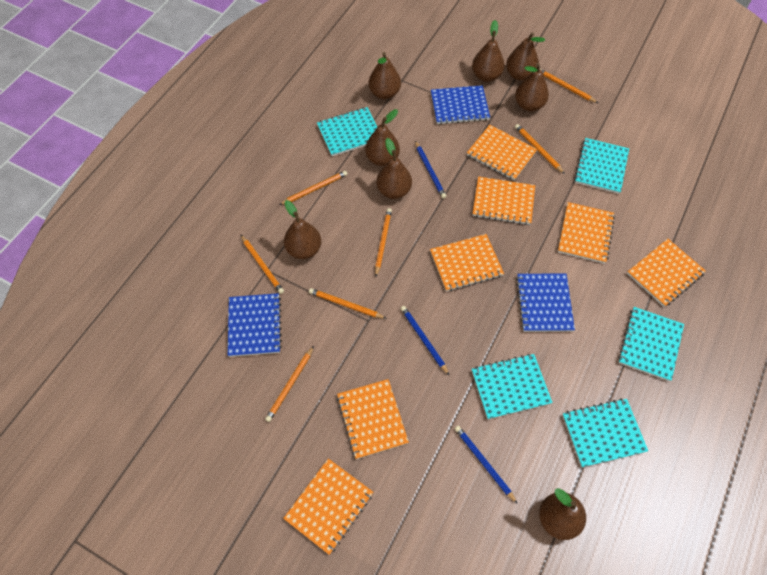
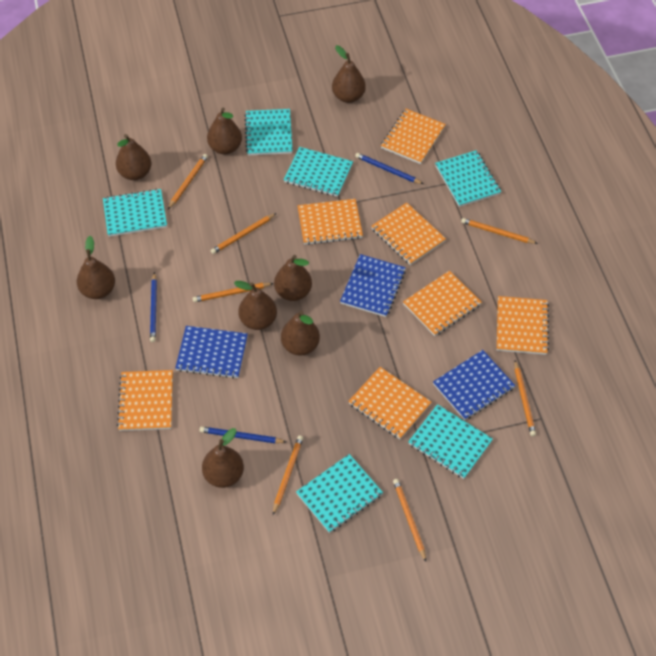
turquoise notebook: 5 -> 6

